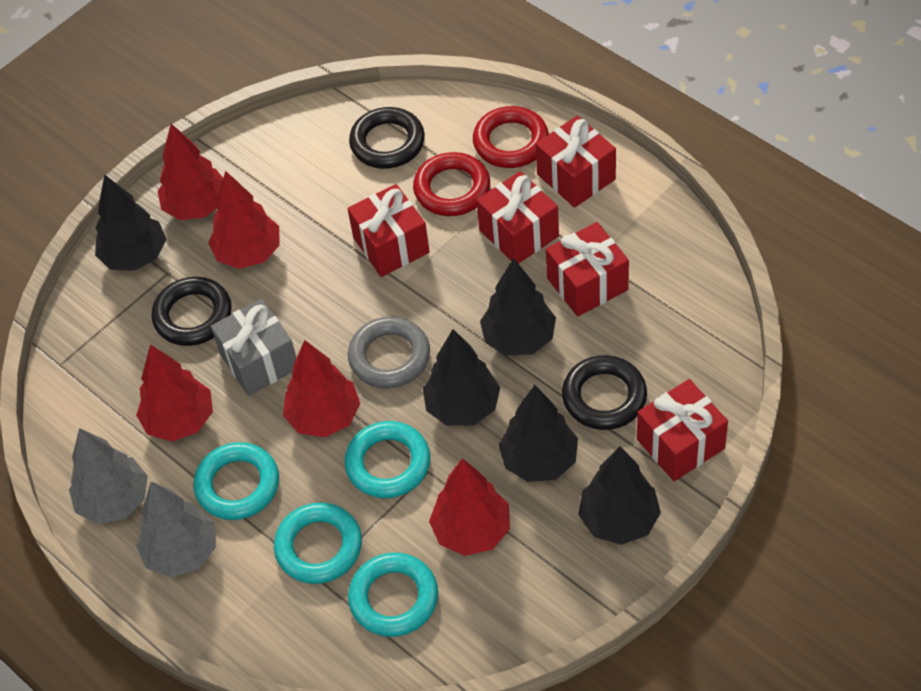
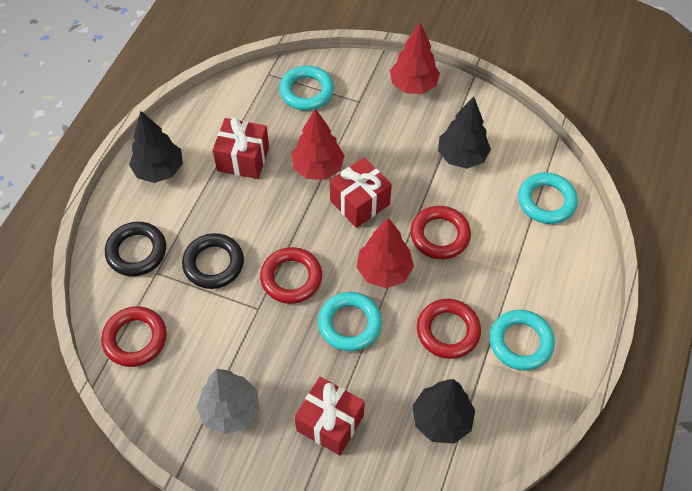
black ring: 3 -> 2
black tree: 5 -> 3
grey gift: 1 -> 0
grey ring: 1 -> 0
grey tree: 2 -> 1
red gift: 5 -> 3
red ring: 2 -> 4
red tree: 5 -> 3

